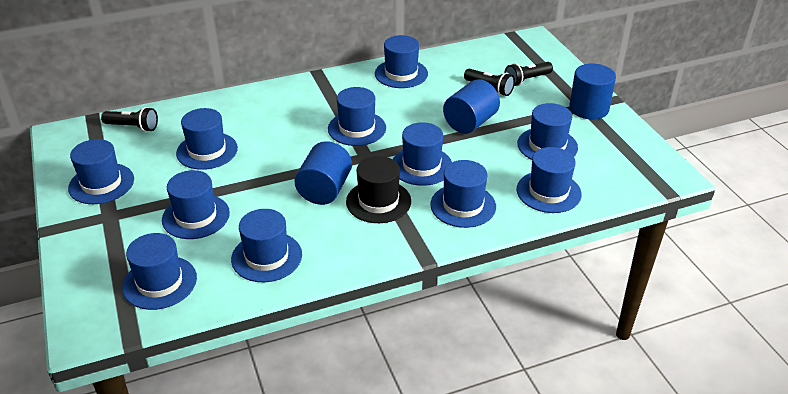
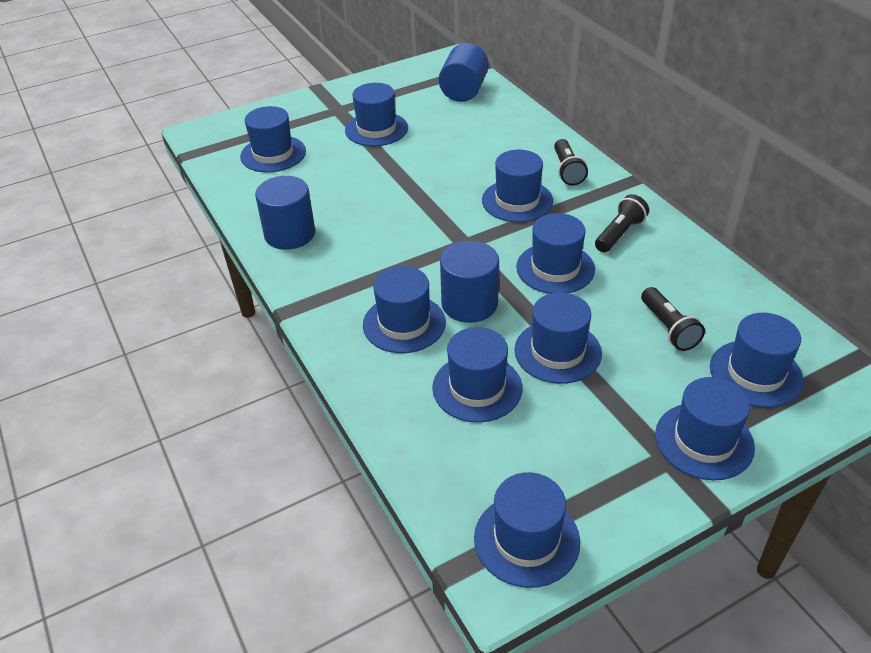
black hat: 1 -> 0
blue hat: 11 -> 10

